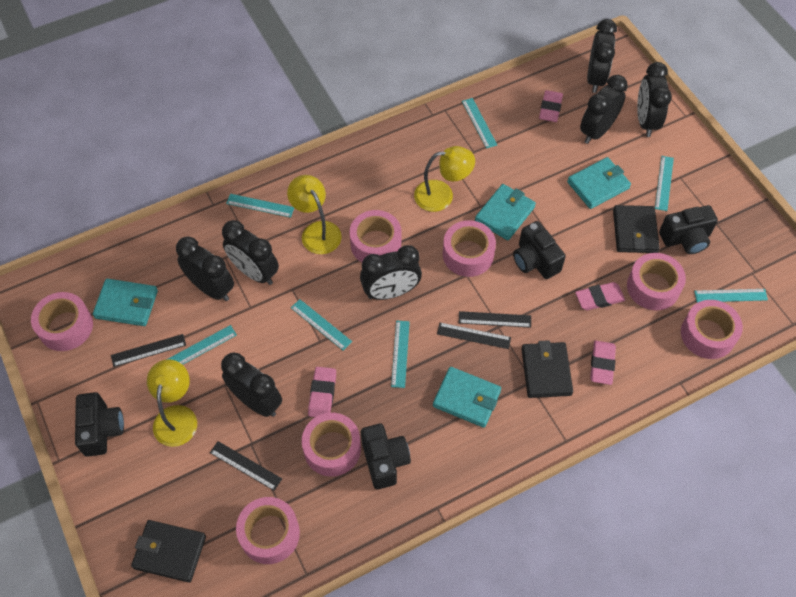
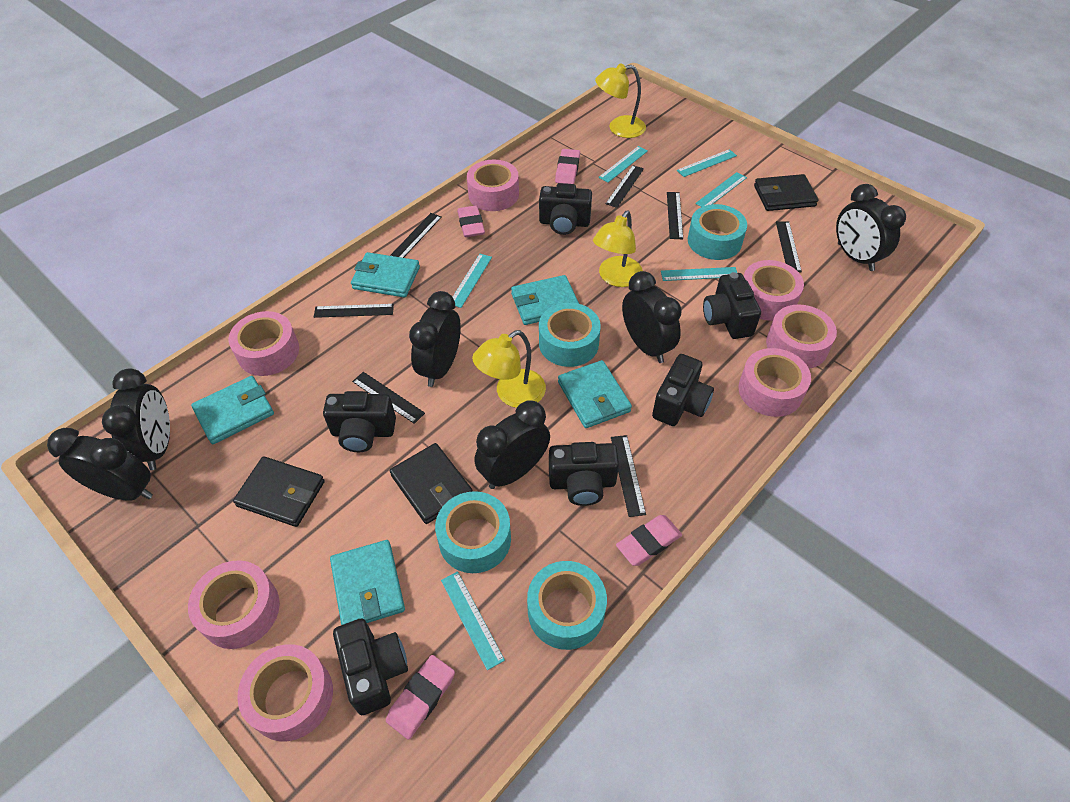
black camera: 4 -> 6
black clock: 7 -> 6
black ruler: 4 -> 7
turquoise ruler: 7 -> 6
turquoise tape: 0 -> 4
turquoise wallet: 4 -> 5

